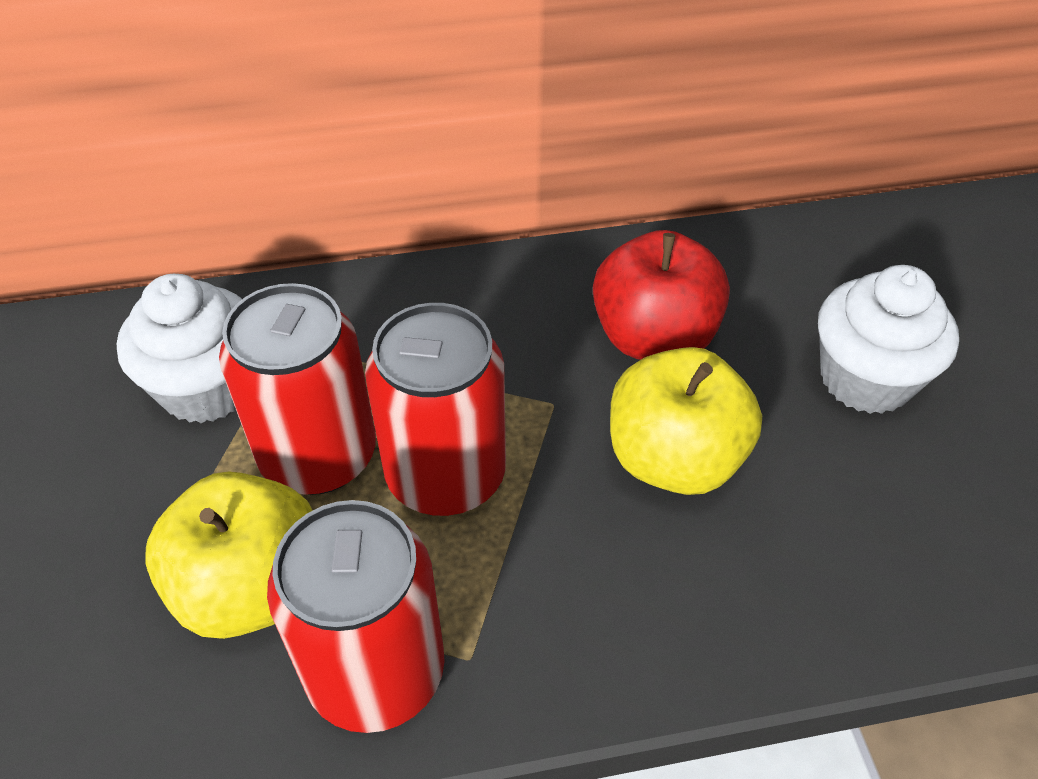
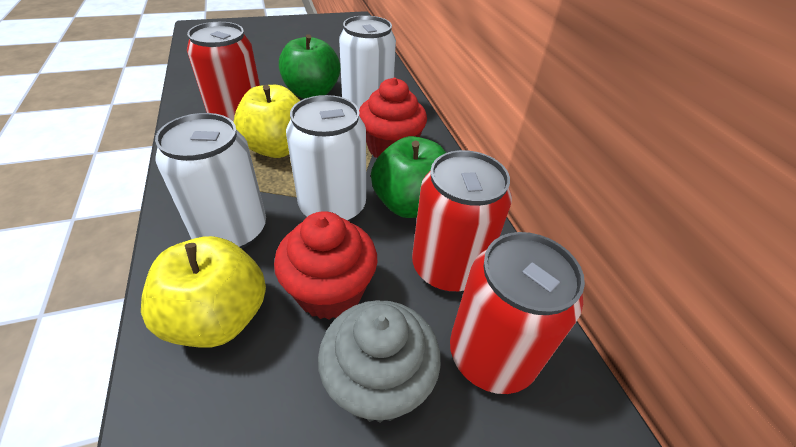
green apple: 0 -> 2
grey cupcake: 0 -> 1
red apple: 1 -> 0
red cupcake: 0 -> 2
white can: 0 -> 3
white cupcake: 2 -> 0

